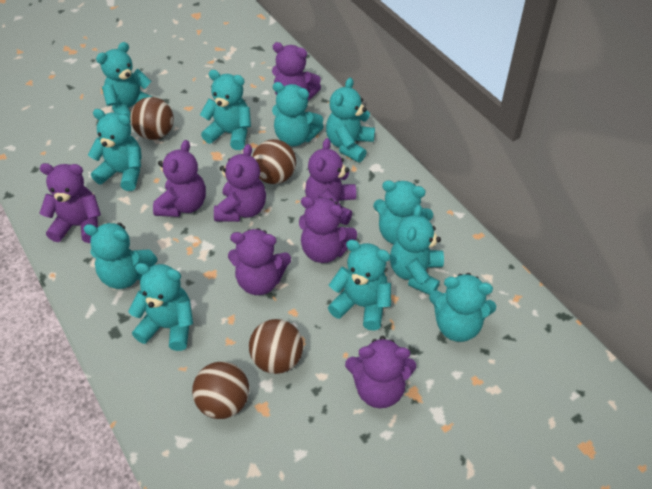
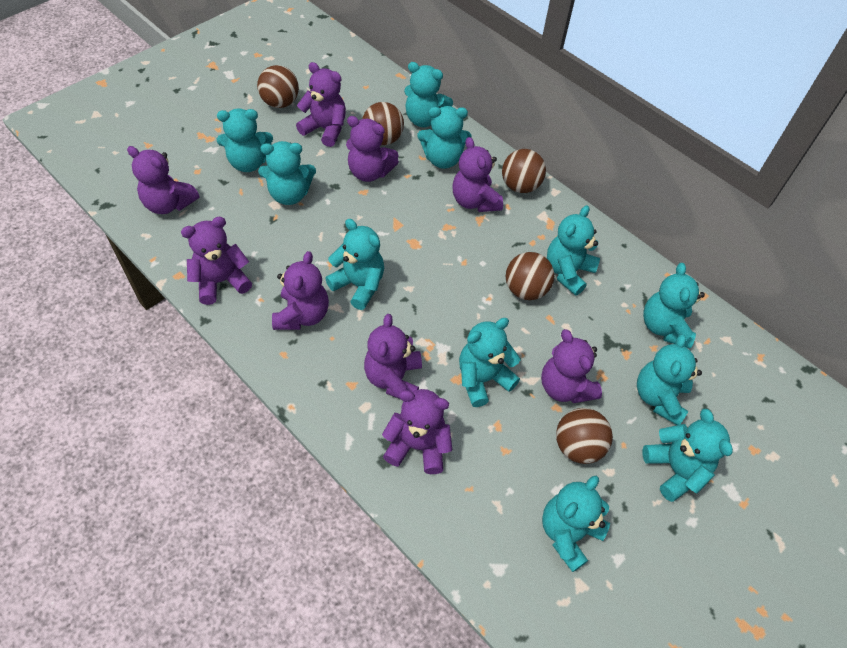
brown ball: 4 -> 5
purple teddy bear: 8 -> 9

